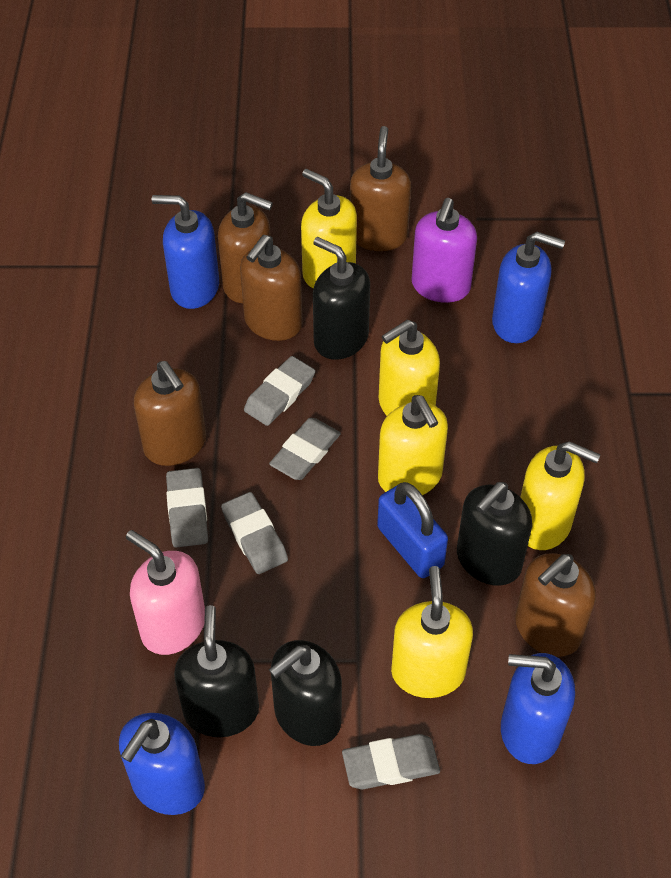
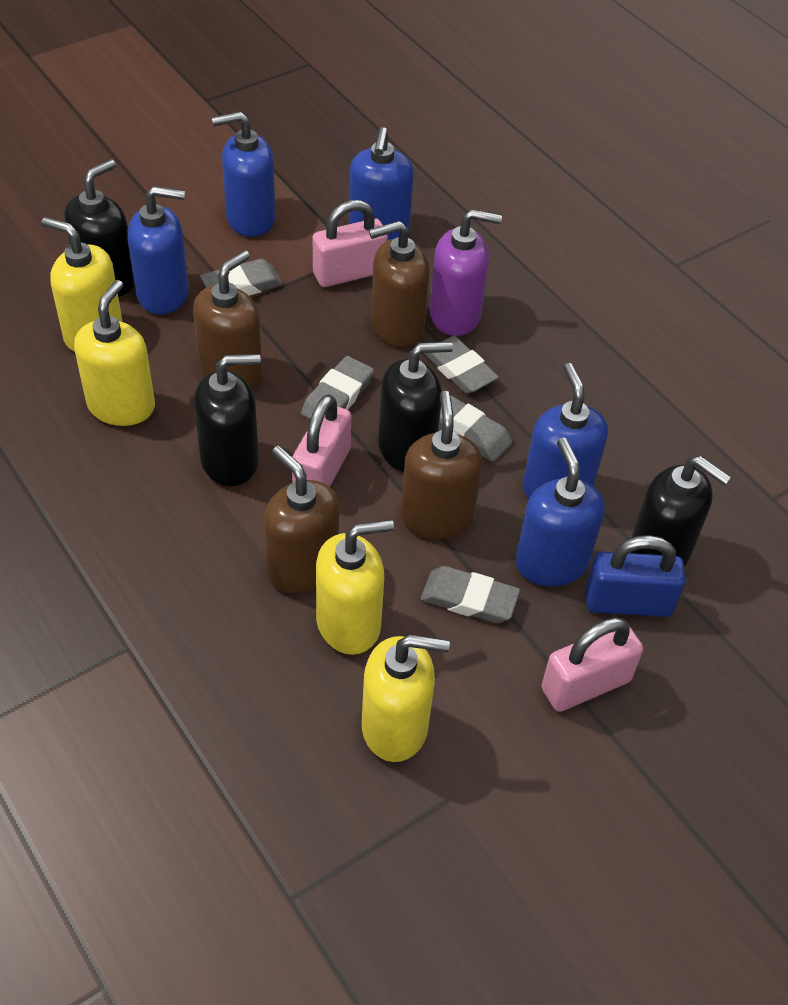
blue soap dispenser: 4 -> 5
brown soap dispenser: 5 -> 4
pink padlock: 0 -> 3
pink soap dispenser: 1 -> 0
yellow soap dispenser: 5 -> 4

